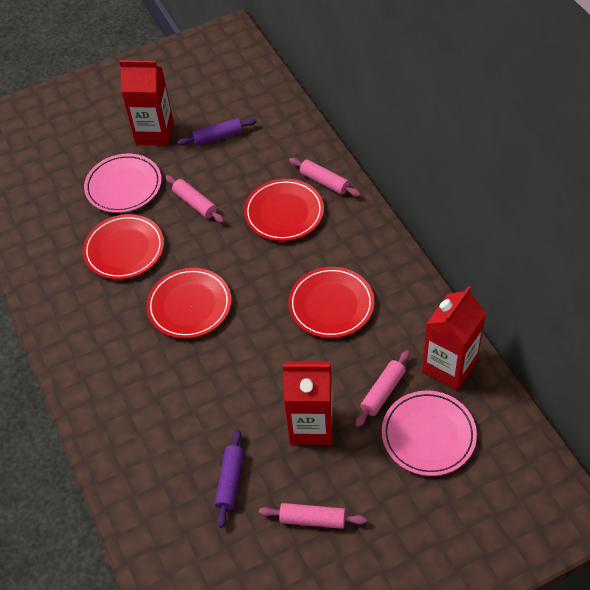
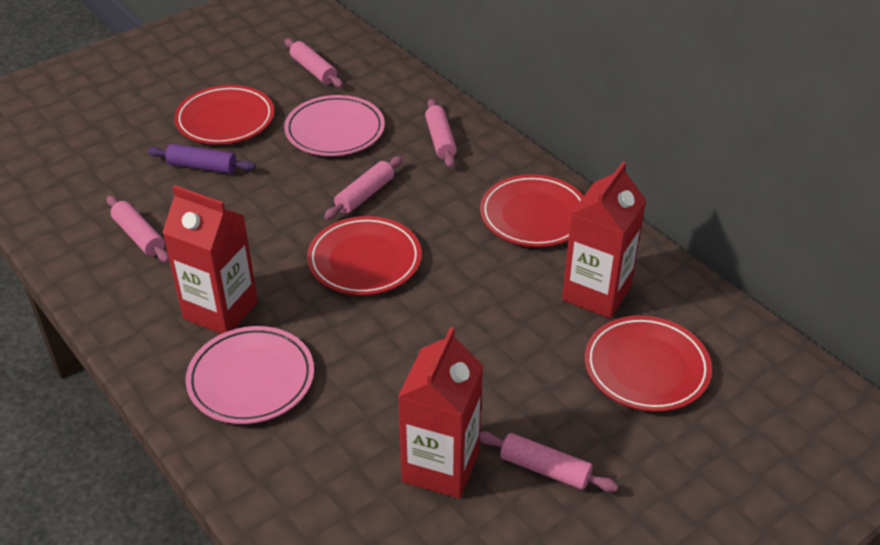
pink rolling pin: 4 -> 5
purple rolling pin: 2 -> 1

